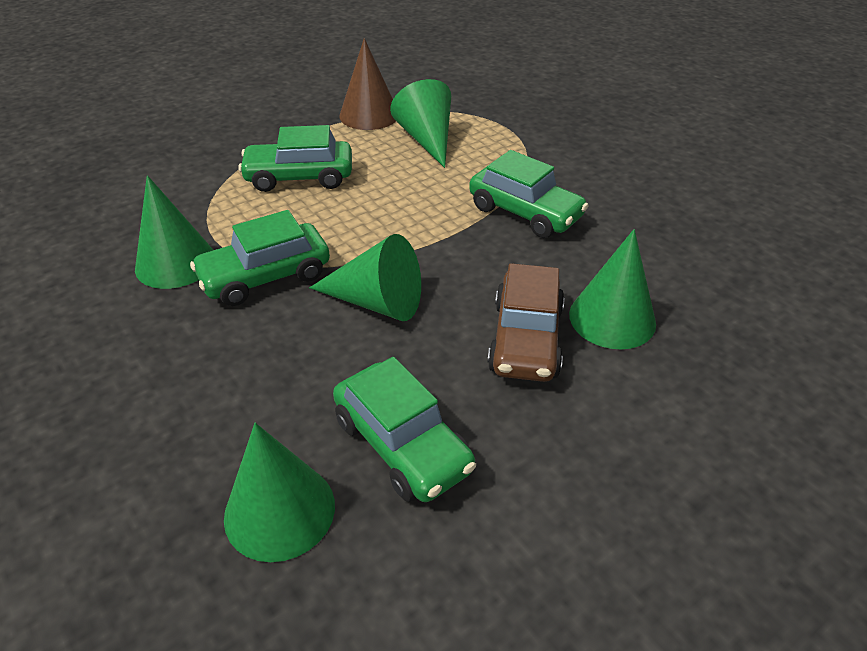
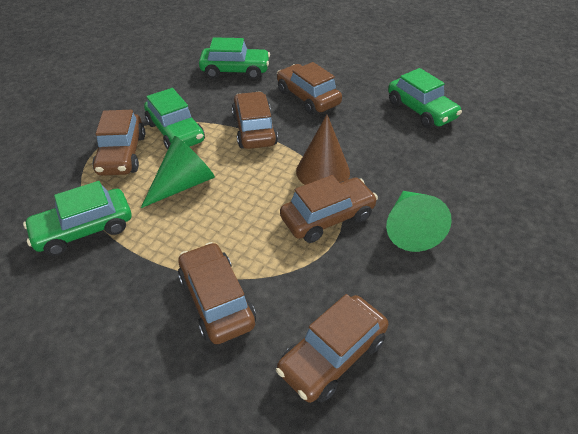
brown car: 1 -> 6
green cone: 5 -> 2

